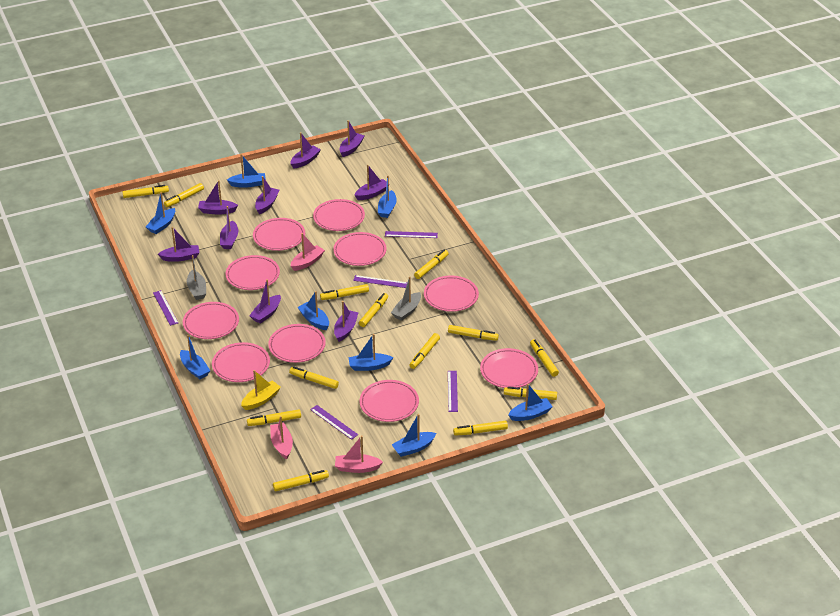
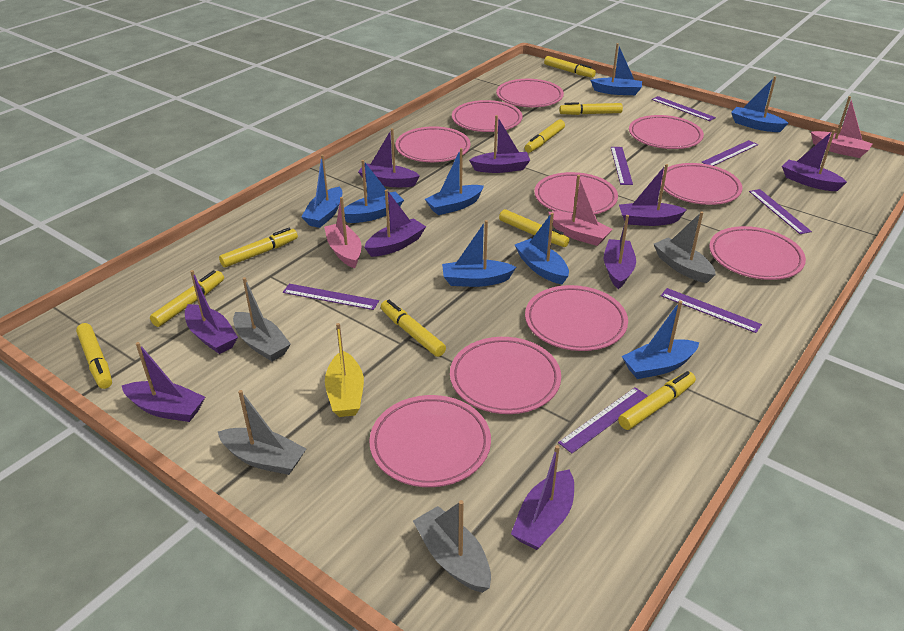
grey boat: 2 -> 4
purple ruler: 5 -> 7
yellow marker: 13 -> 9

